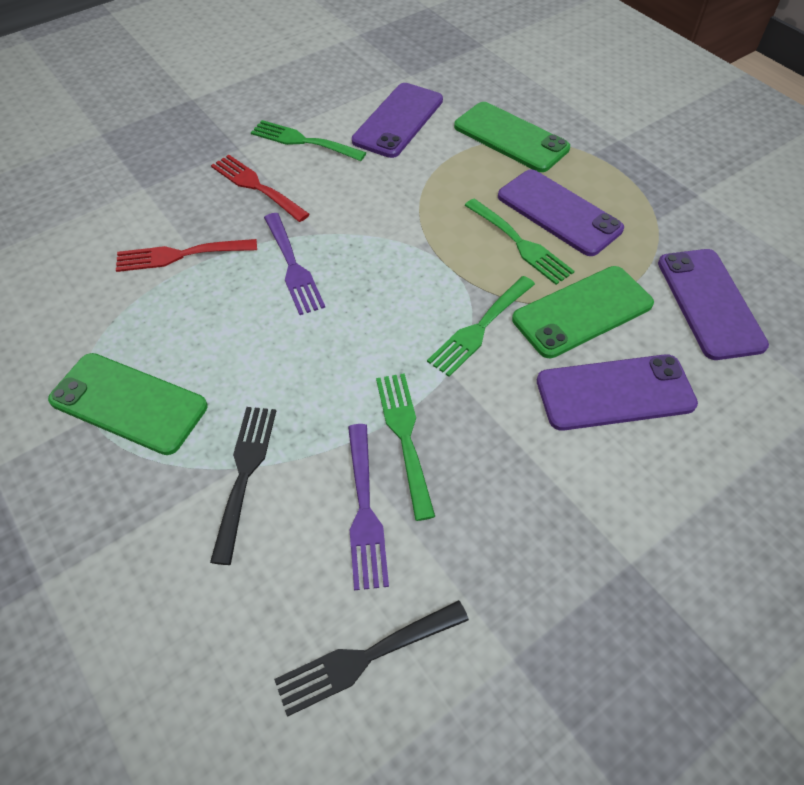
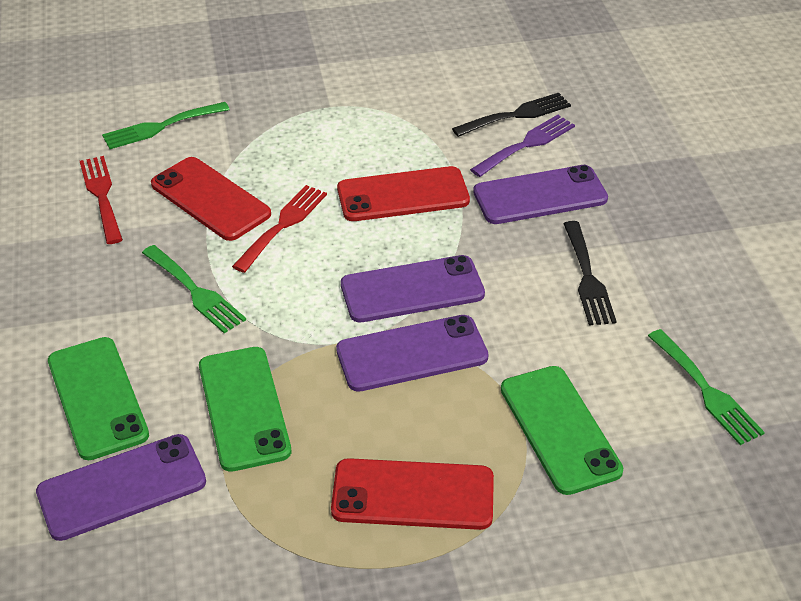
green fork: 4 -> 3
purple fork: 2 -> 1
red phone: 0 -> 3

